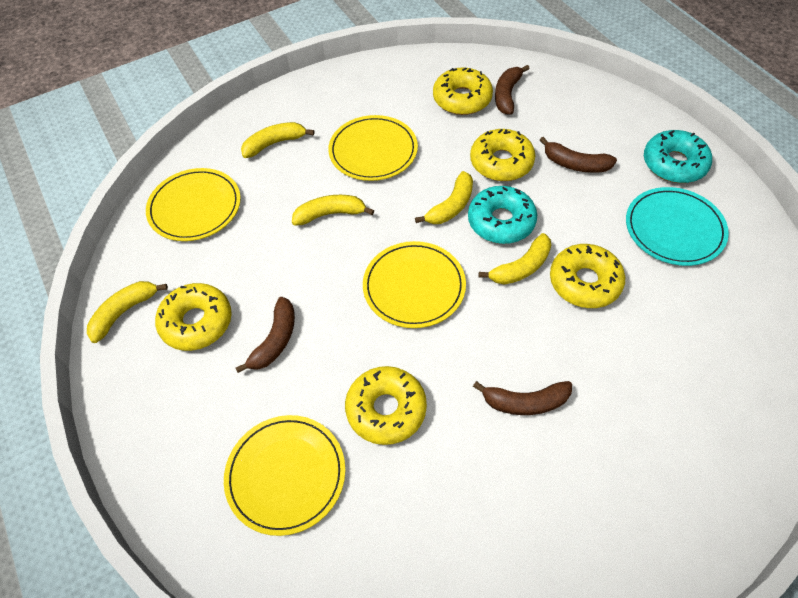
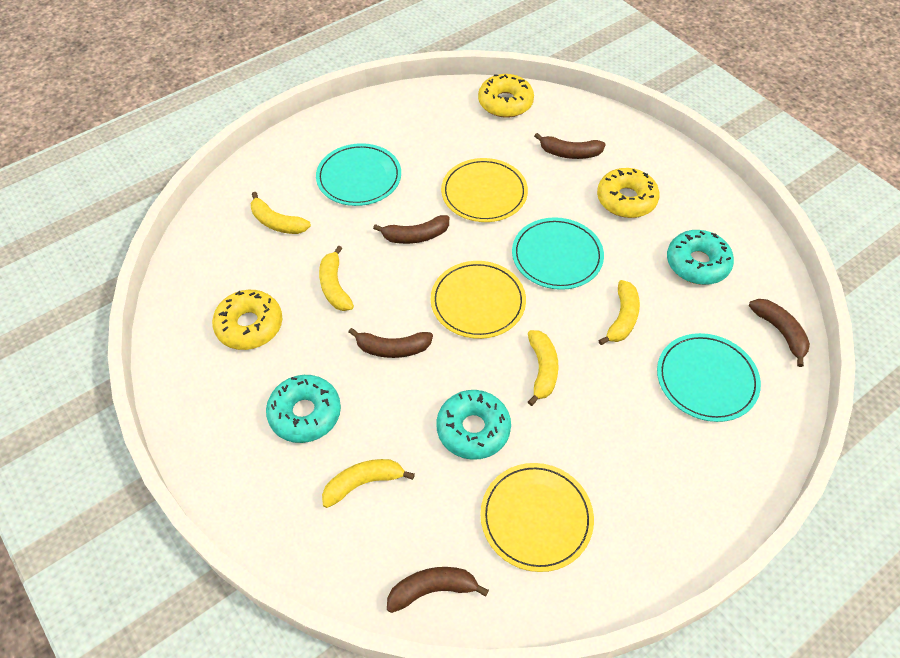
brown banana: 4 -> 5
turquoise donut: 2 -> 3
turquoise plate: 1 -> 3
yellow donut: 5 -> 3
yellow plate: 4 -> 3

